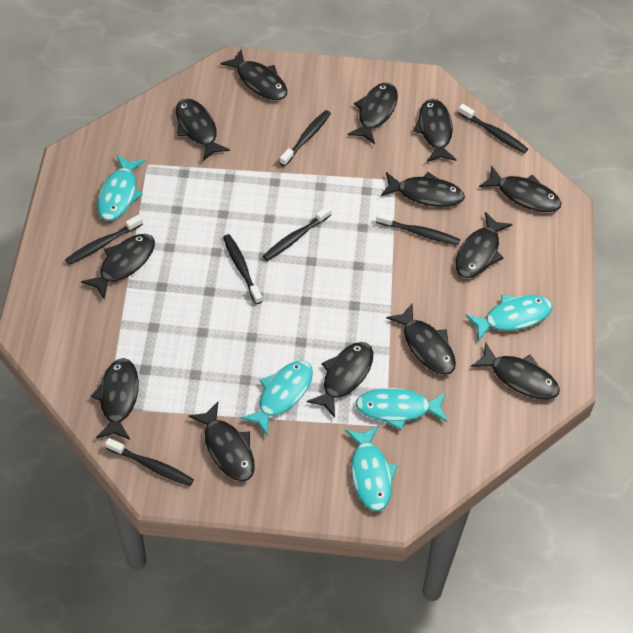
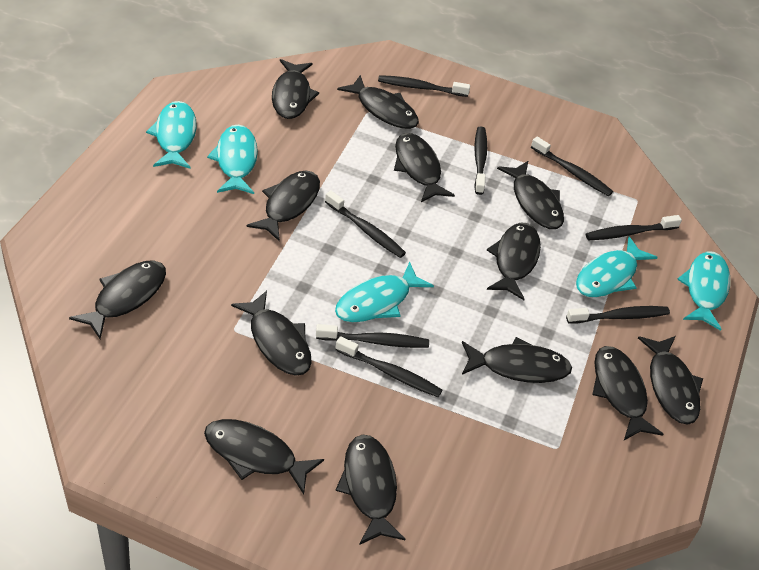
black toothbrush: 7 -> 8

